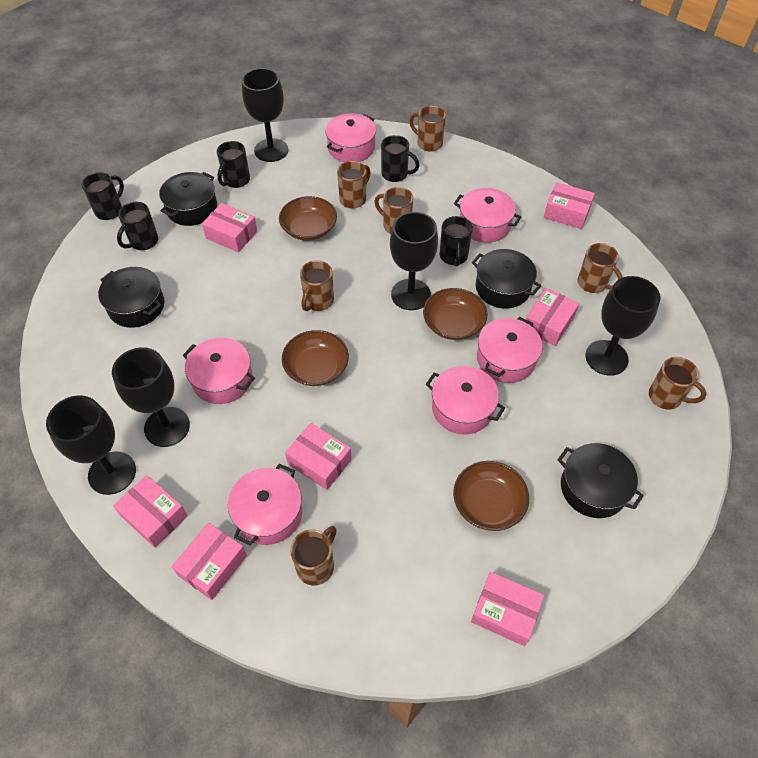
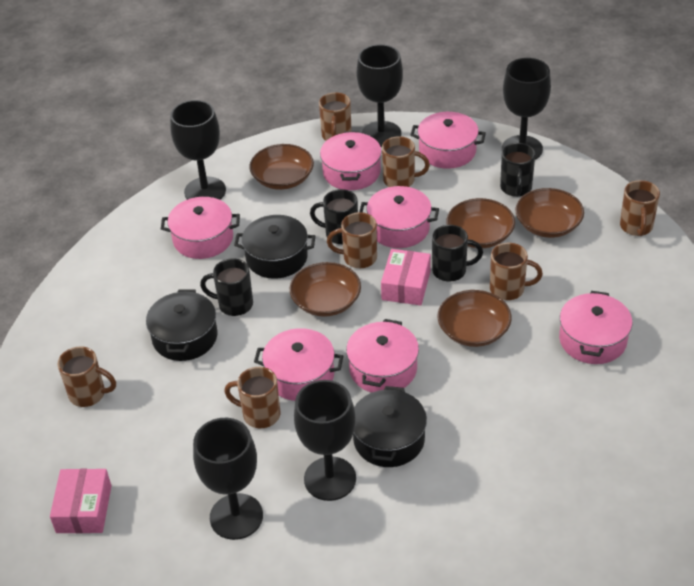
black mug: 5 -> 4
black pot: 4 -> 3
brown bowl: 4 -> 5
pink box: 7 -> 2
pink pot: 6 -> 7

